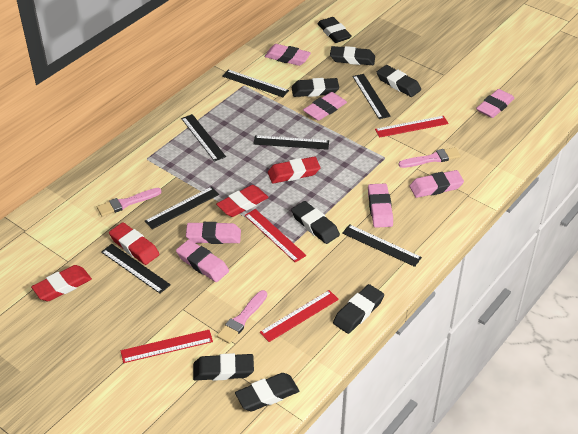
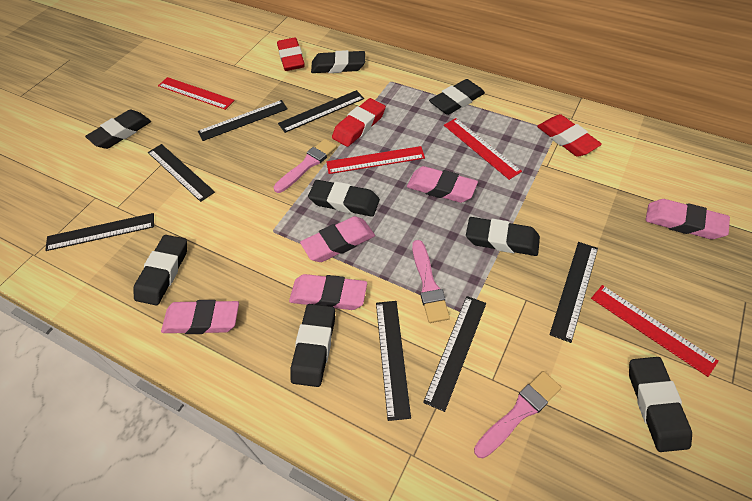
pink eraser: 7 -> 5
red eraser: 4 -> 3

